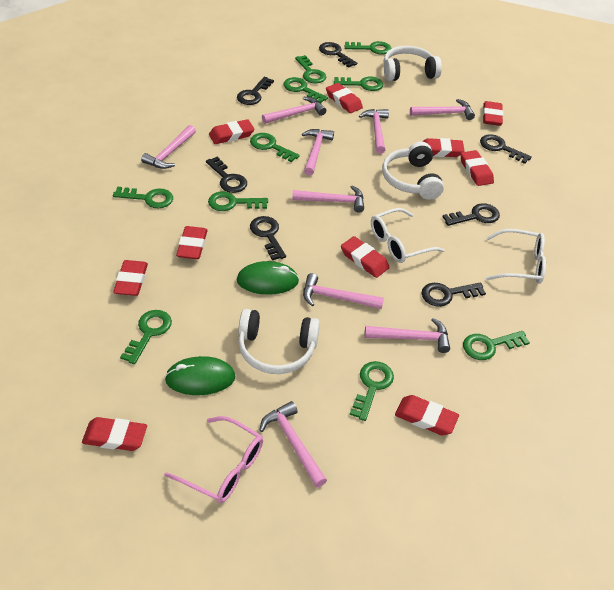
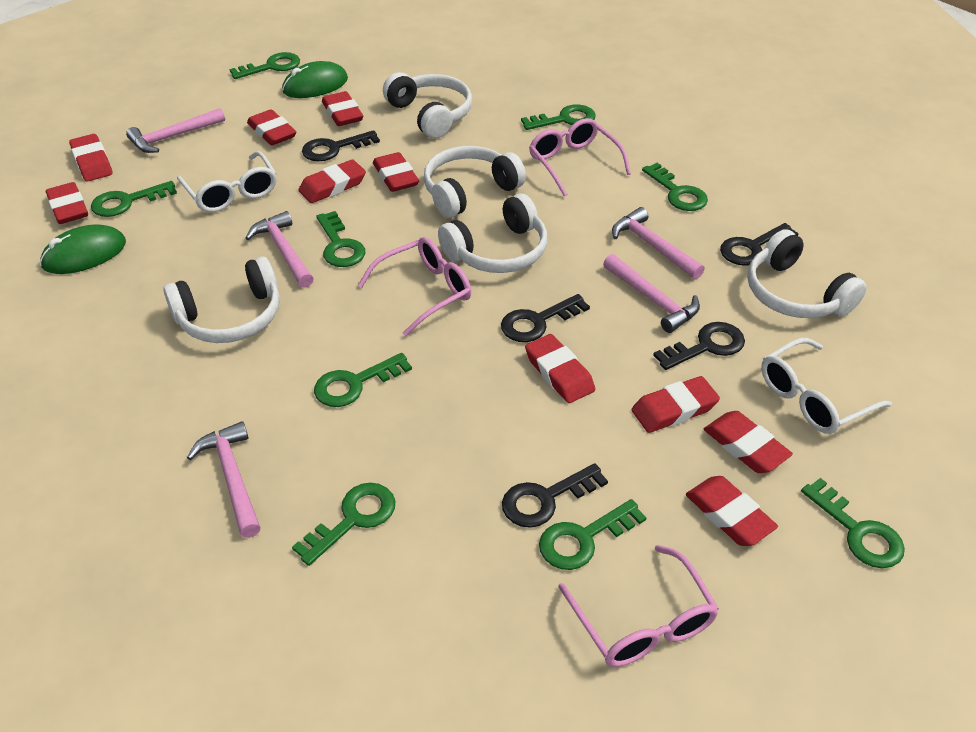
black key: 7 -> 5
green key: 10 -> 9
pink glasses: 1 -> 3
pink hammer: 9 -> 5
white headphones: 3 -> 5

